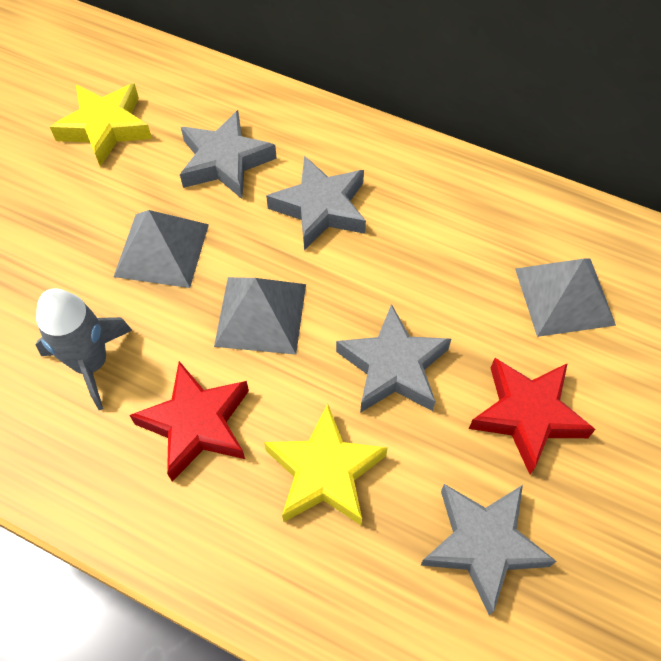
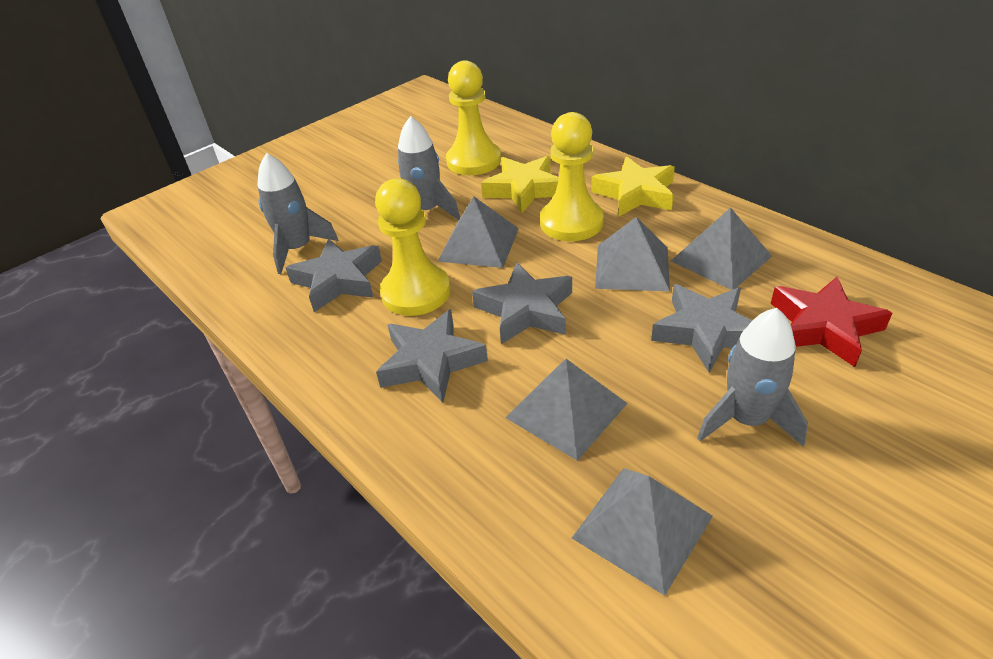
grey pyramid: 3 -> 5
grey rocket: 1 -> 3
red star: 2 -> 1
yellow pawn: 0 -> 3

